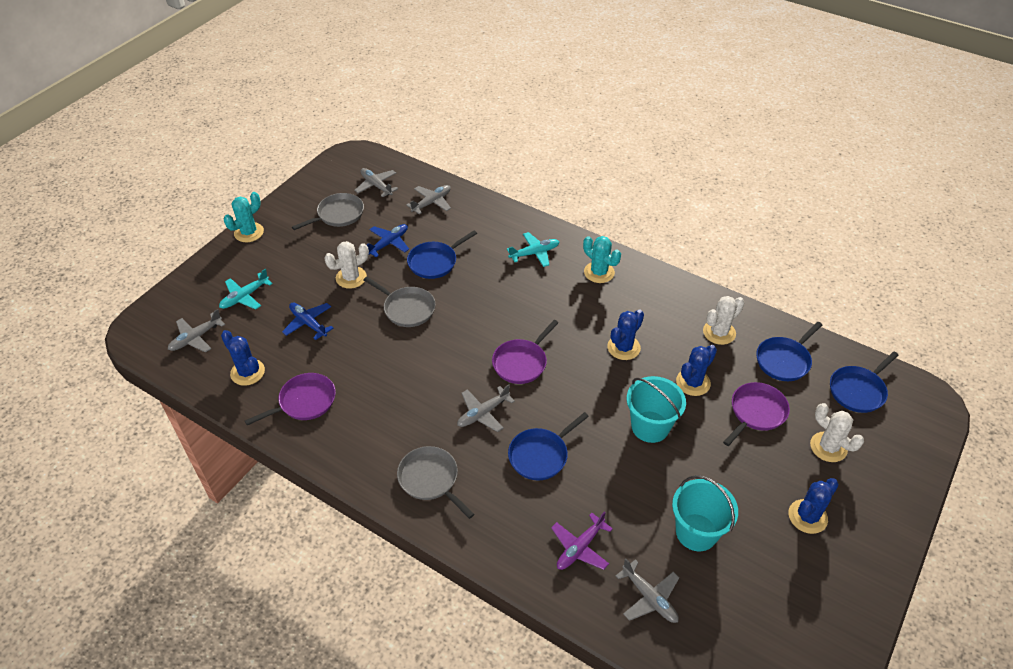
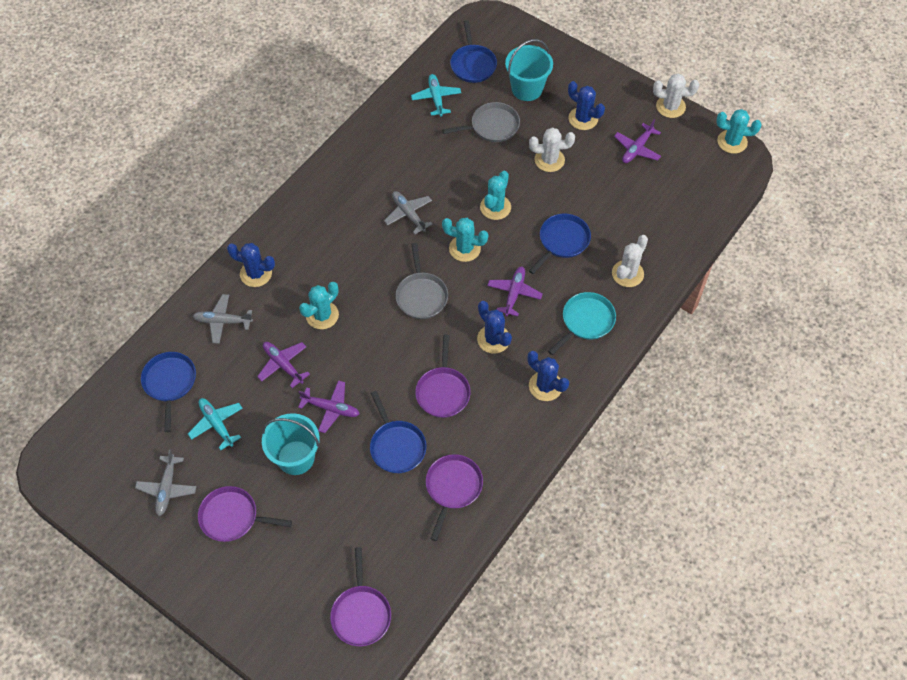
blue plane: 2 -> 0
grey pan: 3 -> 2
grey plane: 5 -> 3
purple pan: 3 -> 4
purple plane: 1 -> 4
turquoise cactus: 2 -> 4
turquoise pan: 0 -> 1

